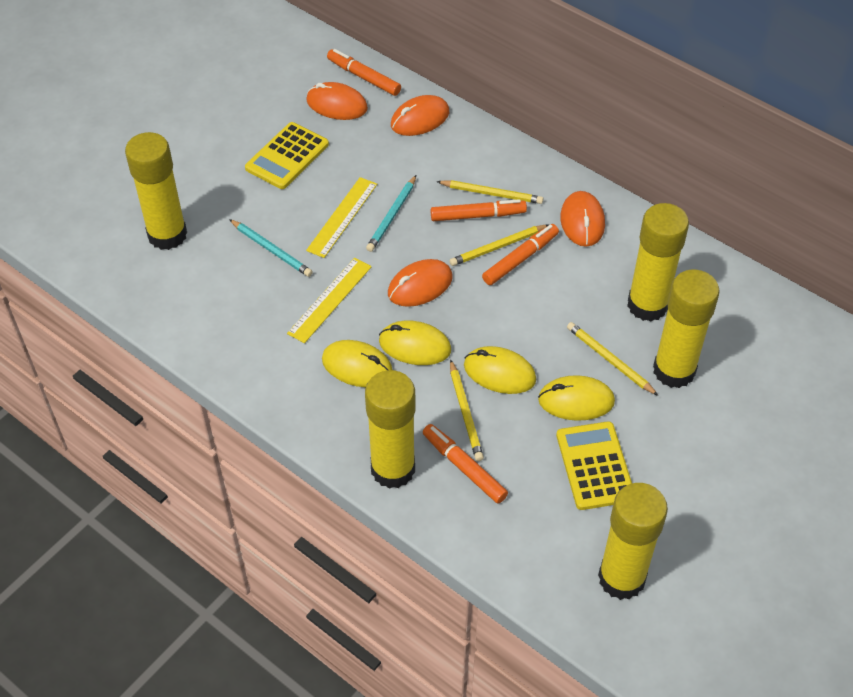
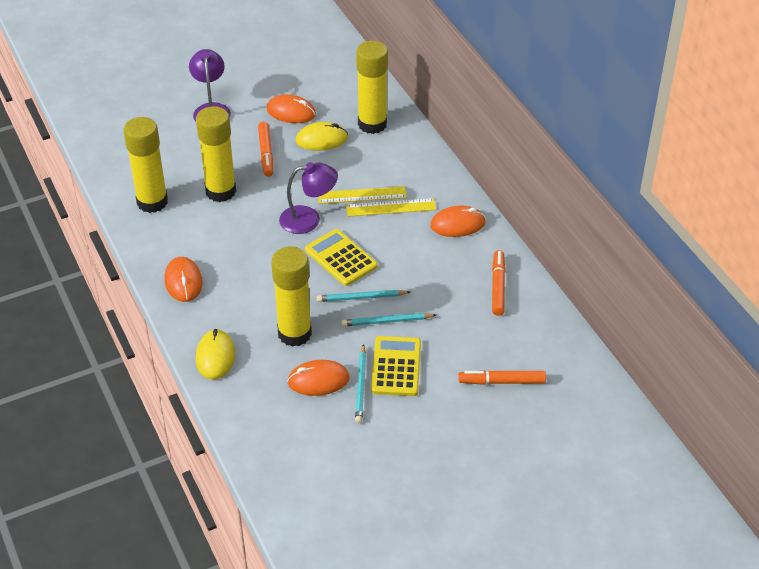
orange marker: 4 -> 3
purple lamp: 0 -> 2
turquoise pencil: 2 -> 3
yellow glue stick: 5 -> 4
yellow mouse: 4 -> 2
yellow pencil: 4 -> 0

